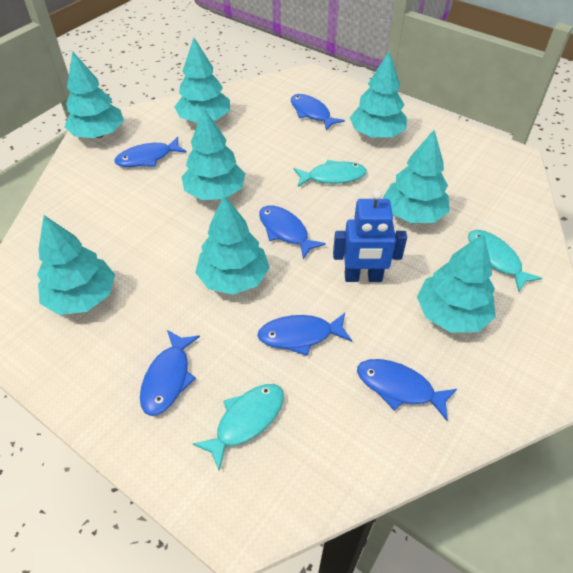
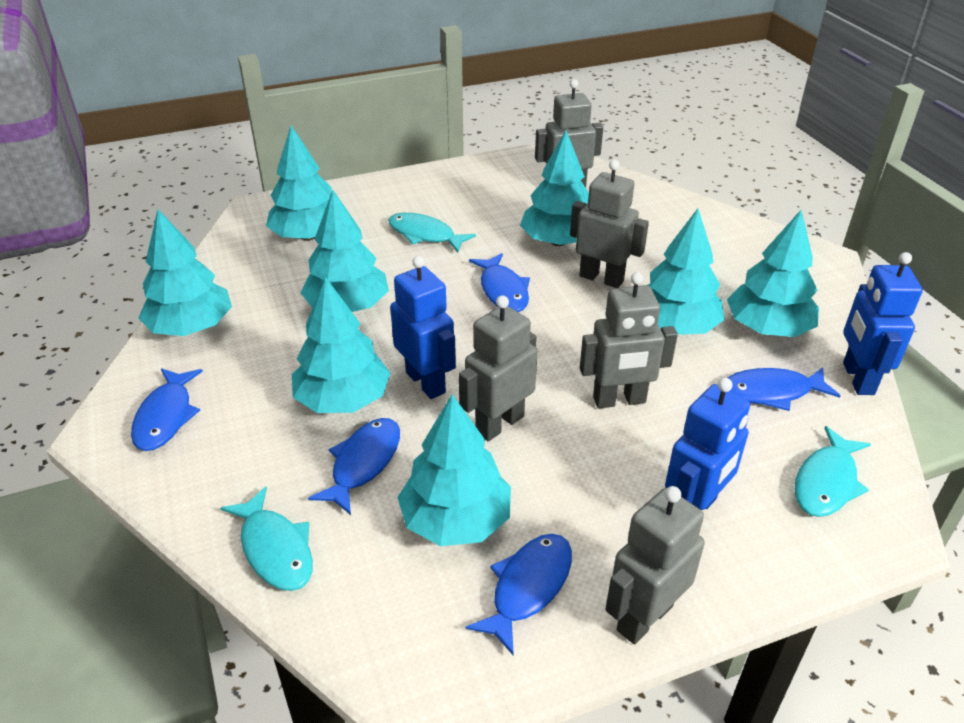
blue fish: 6 -> 5
blue robot: 1 -> 3
grey robot: 0 -> 5

